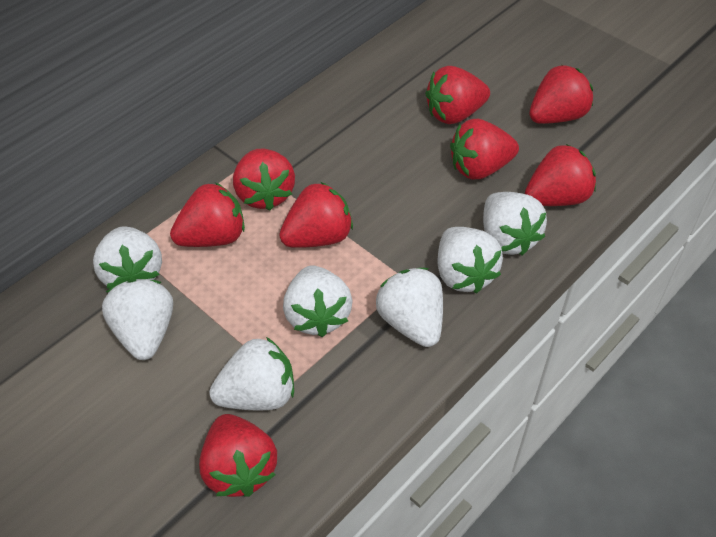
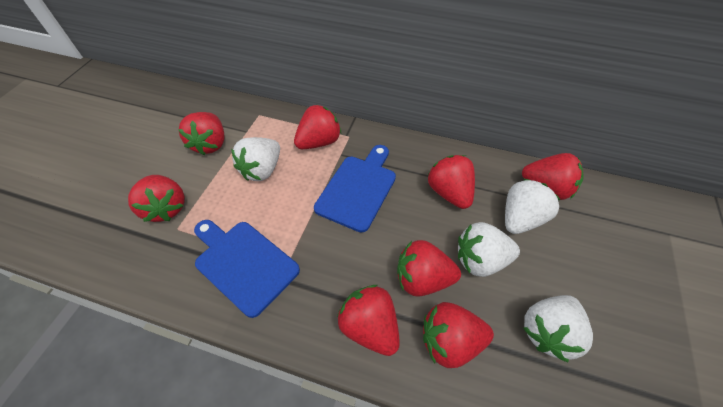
blue cutting board: 0 -> 2
white strawberry: 7 -> 4

